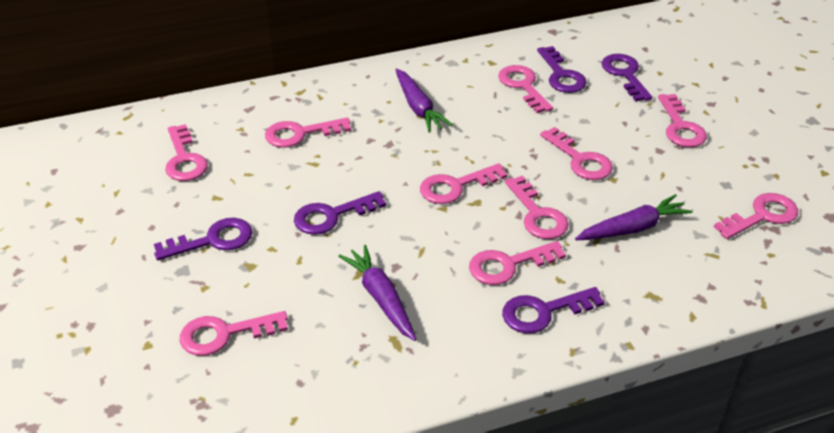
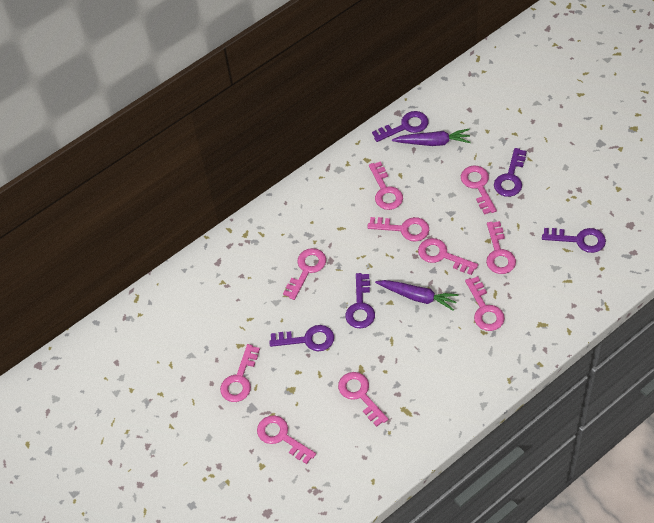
purple carrot: 3 -> 2

